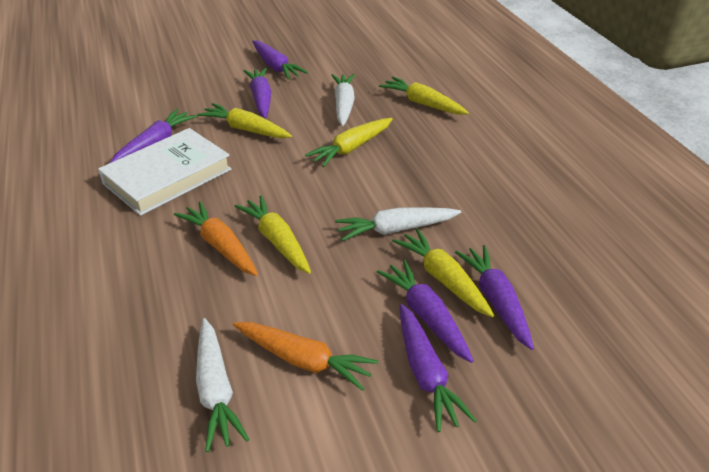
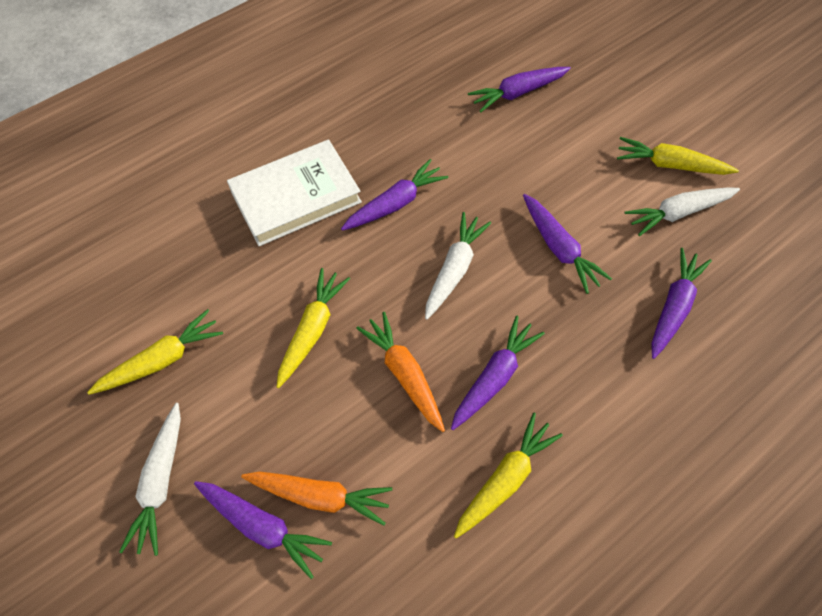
yellow carrot: 5 -> 4

